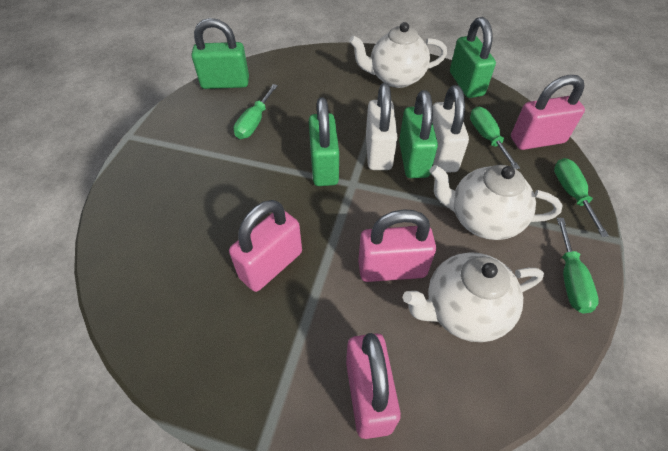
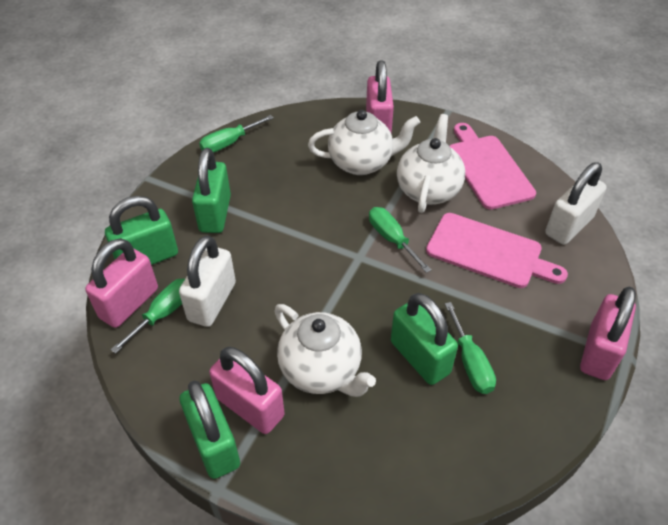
pink cutting board: 0 -> 2

